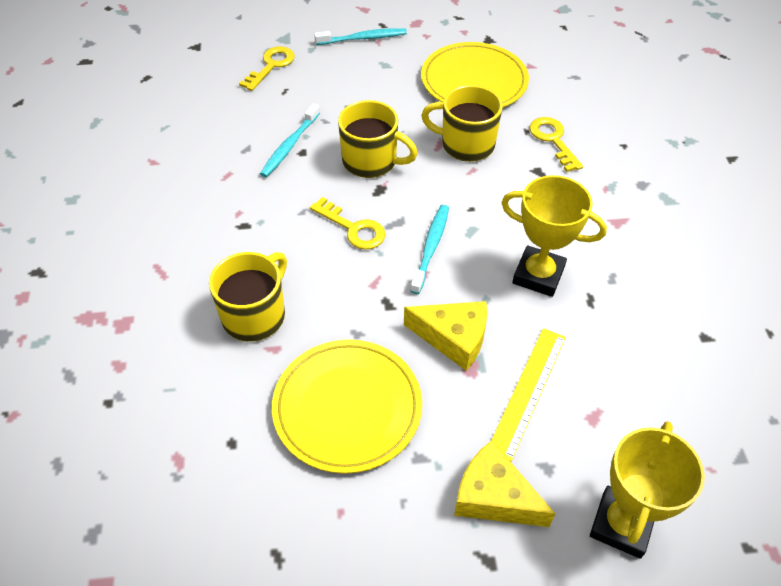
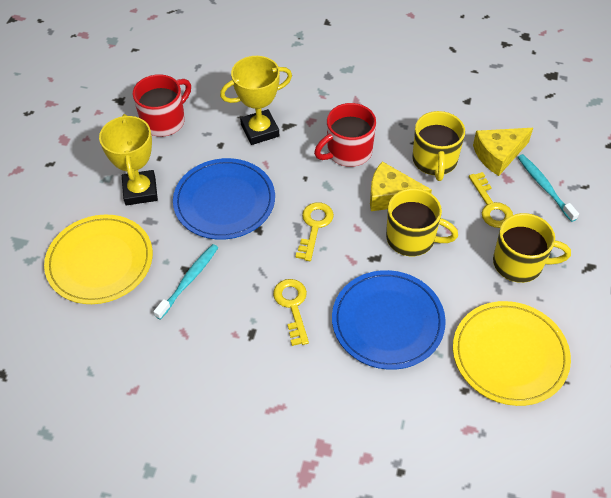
blue plate: 0 -> 2
red mug: 0 -> 2
turquoise toothbrush: 3 -> 2
yellow ruler: 1 -> 0

